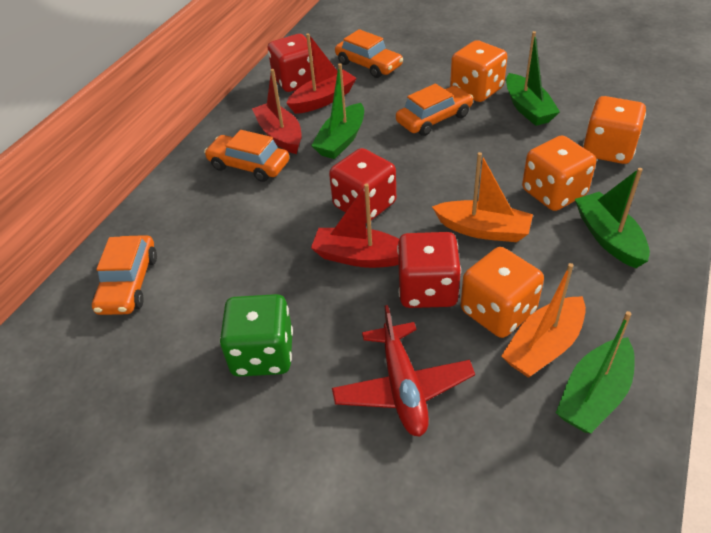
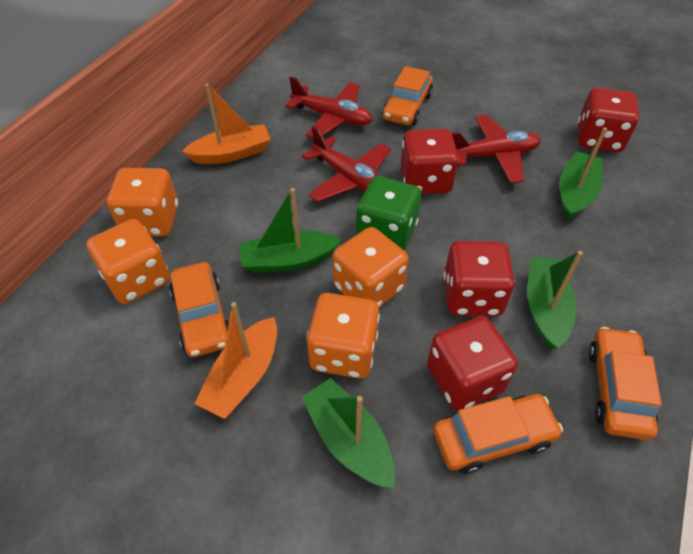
red boat: 3 -> 0
red dice: 3 -> 4
red plane: 1 -> 3

